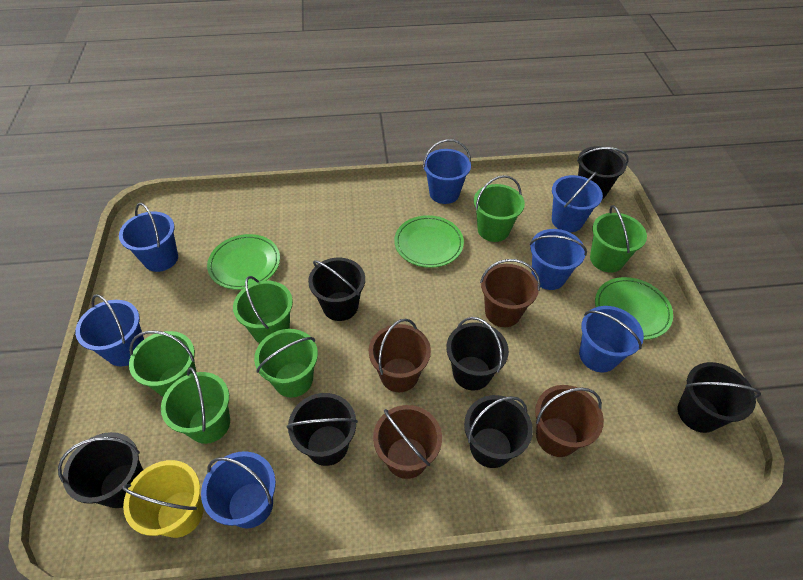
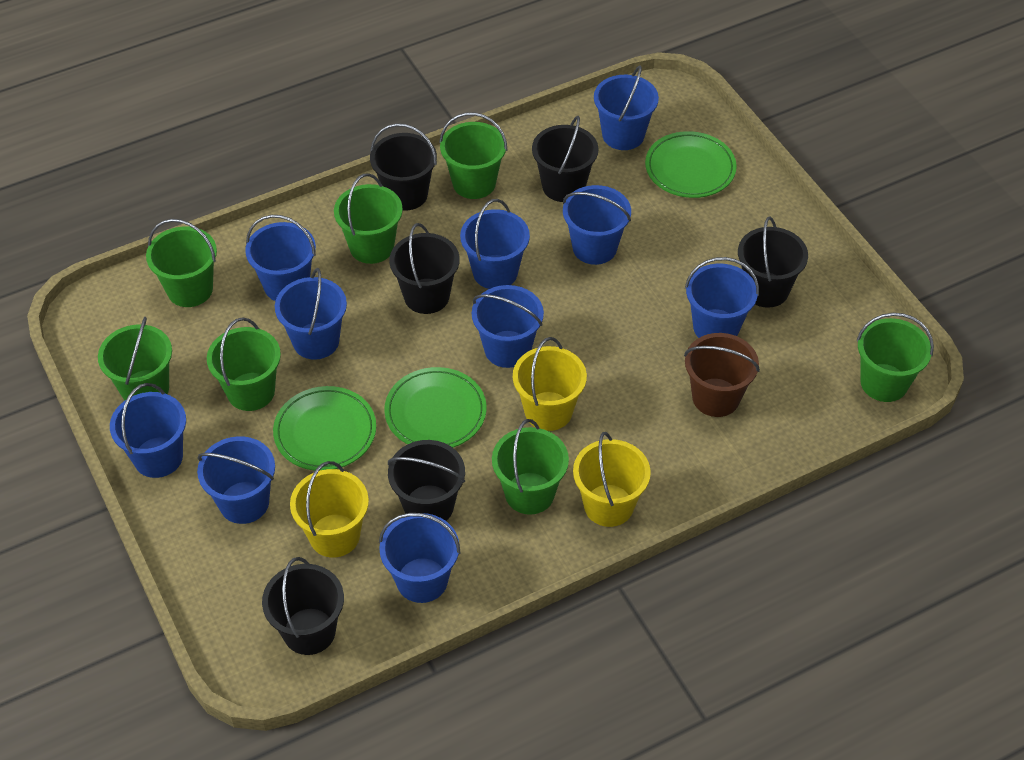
black bucket: 7 -> 6
blue bucket: 7 -> 10
brown bucket: 4 -> 1
green bucket: 6 -> 7
yellow bucket: 1 -> 3

